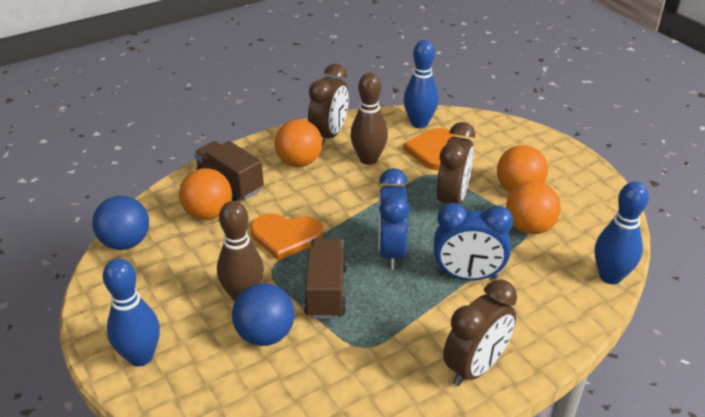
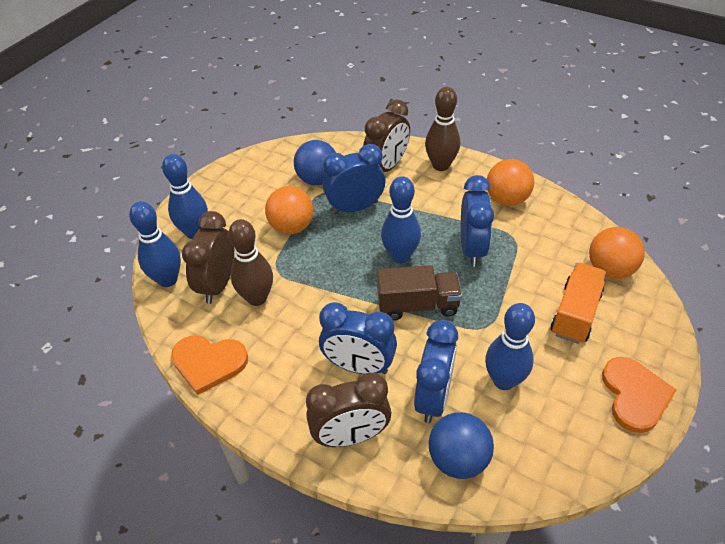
blue bowling pin: 3 -> 4
blue clock: 2 -> 4
brown truck: 2 -> 1
orange ball: 4 -> 3
orange truck: 0 -> 1

